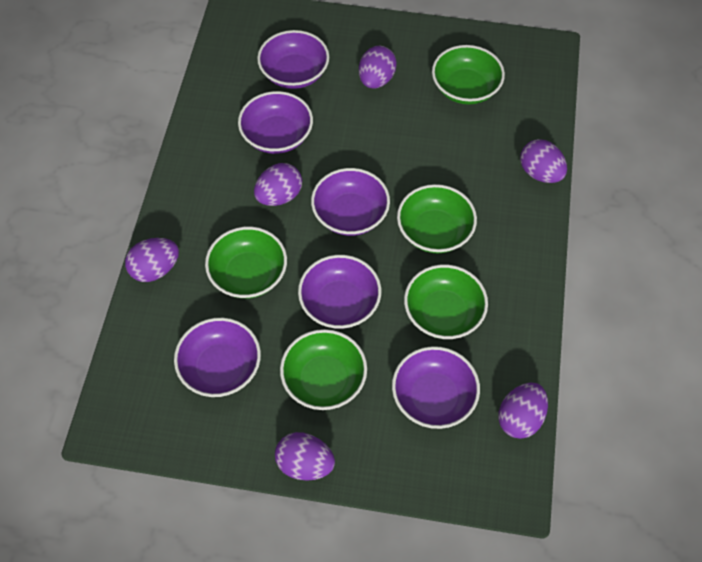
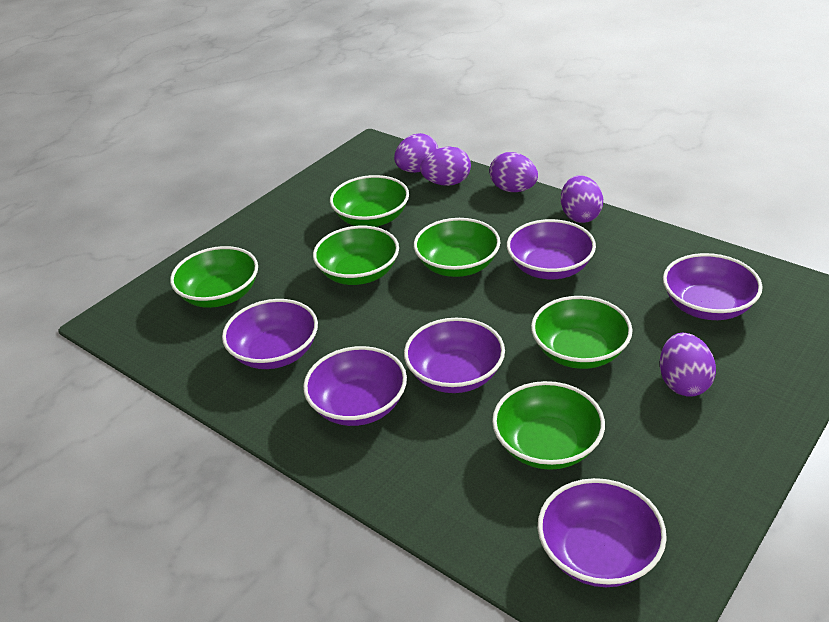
green bowl: 5 -> 6
purple egg: 6 -> 5

